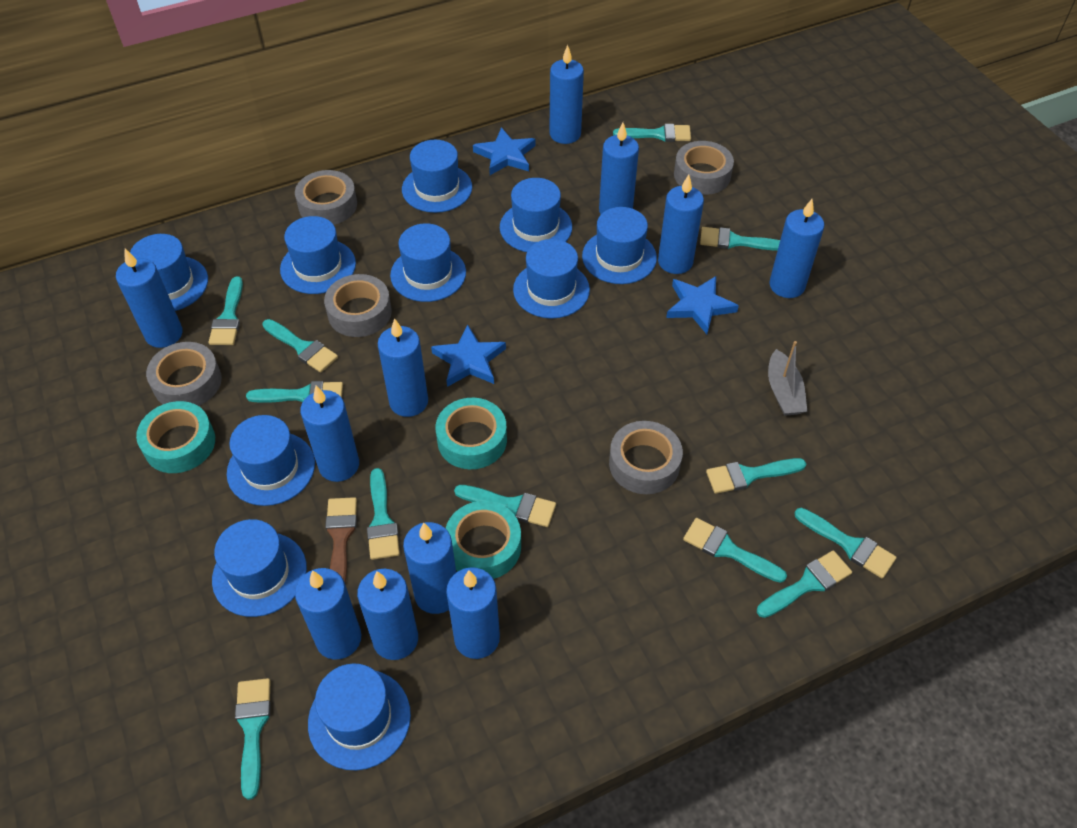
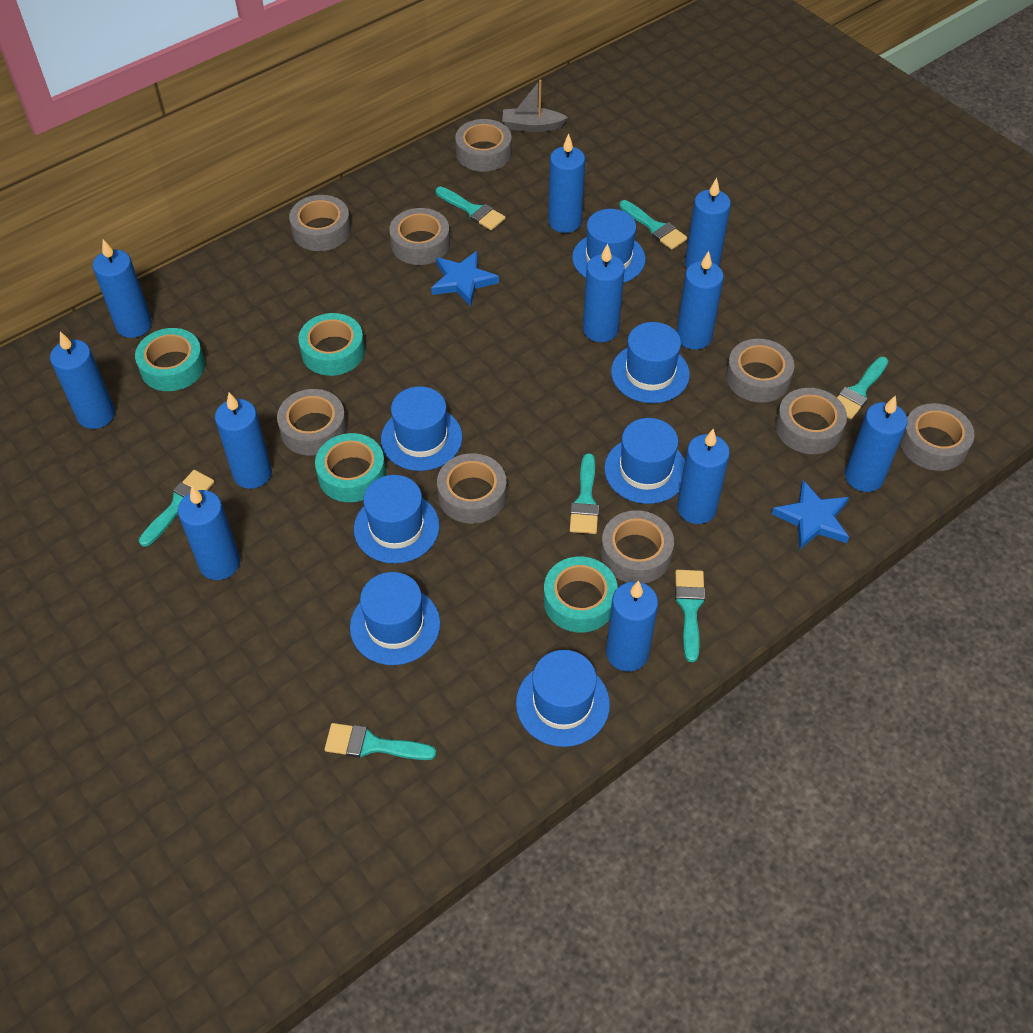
blue hat: 10 -> 7
blue star: 3 -> 2
brown brush: 1 -> 0
grey tape: 5 -> 9
turquoise brush: 12 -> 7
turquoise tape: 3 -> 4

